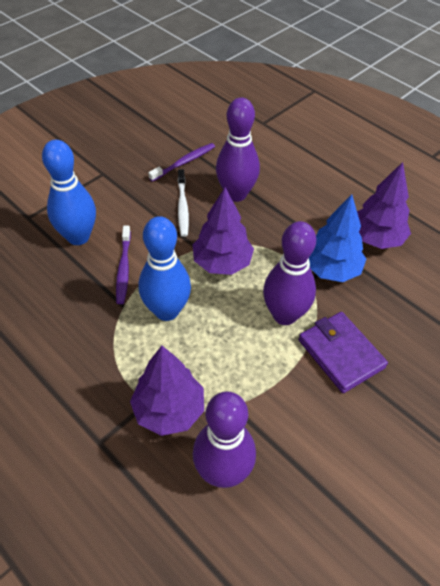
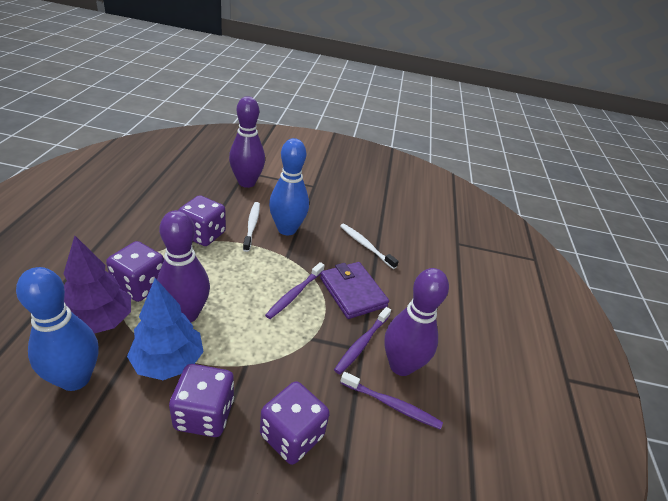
purple dice: 0 -> 4
purple toothbrush: 2 -> 3
purple tree: 3 -> 1
white toothbrush: 1 -> 2

